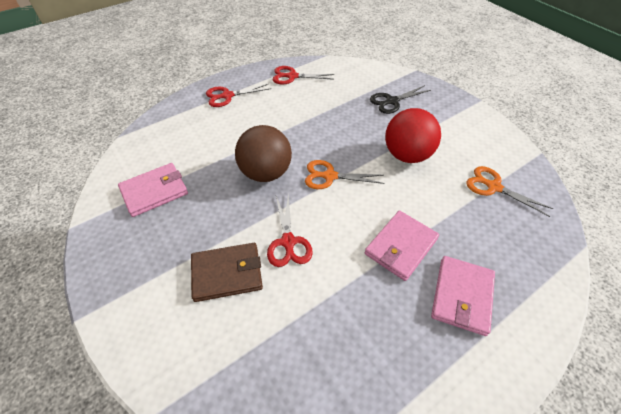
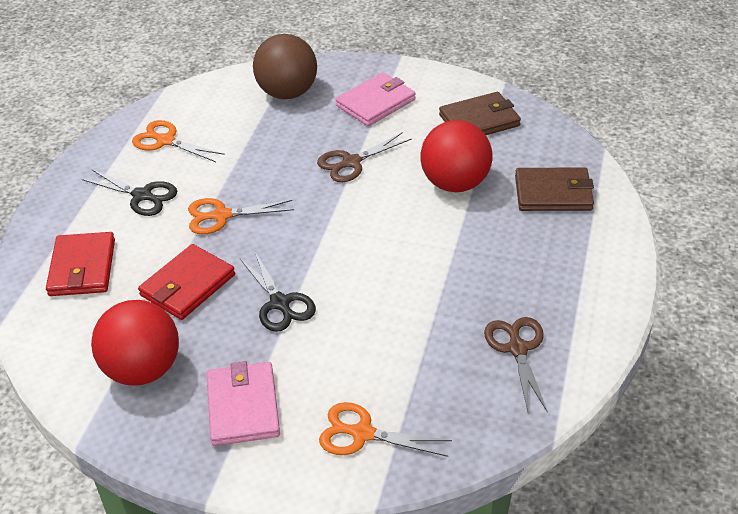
black scissors: 1 -> 2
brown scissors: 0 -> 2
brown wallet: 1 -> 2
orange scissors: 2 -> 3
pink wallet: 3 -> 2
red ball: 1 -> 2
red scissors: 3 -> 0
red wallet: 0 -> 2

